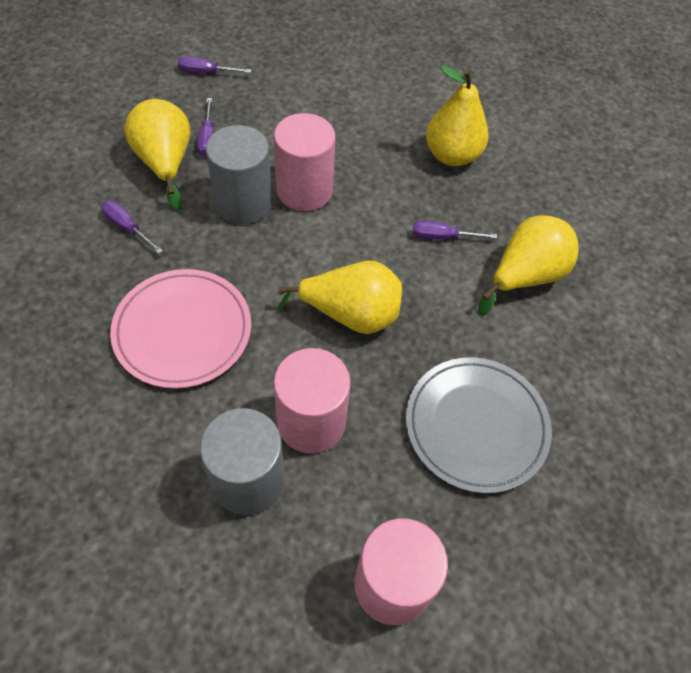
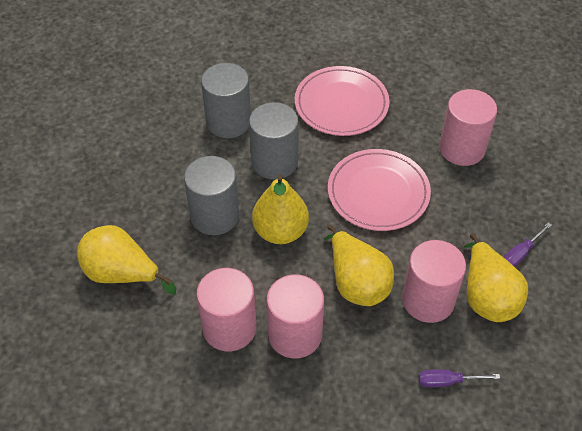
grey cylinder: 2 -> 3
grey plate: 1 -> 0
pink cylinder: 3 -> 4
pink plate: 1 -> 2
purple screwdriver: 4 -> 2

